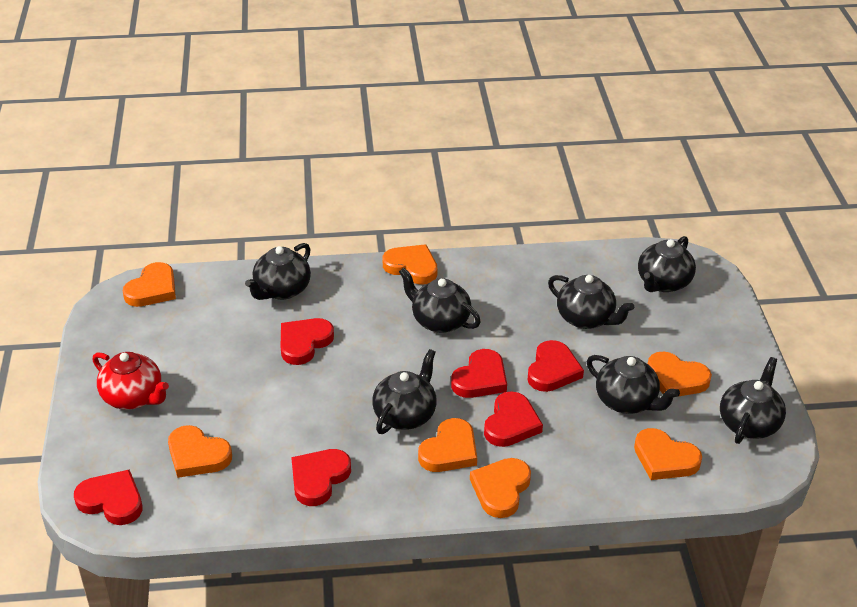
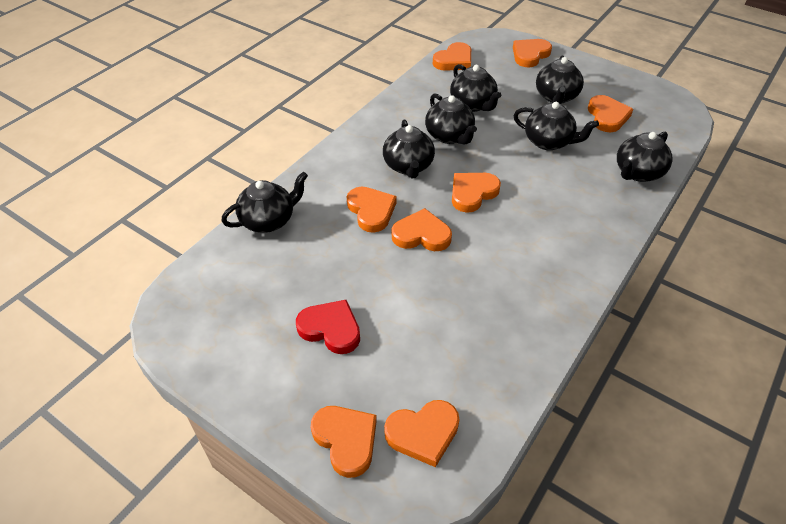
orange heart: 7 -> 8
red heart: 6 -> 1
red teapot: 1 -> 0

